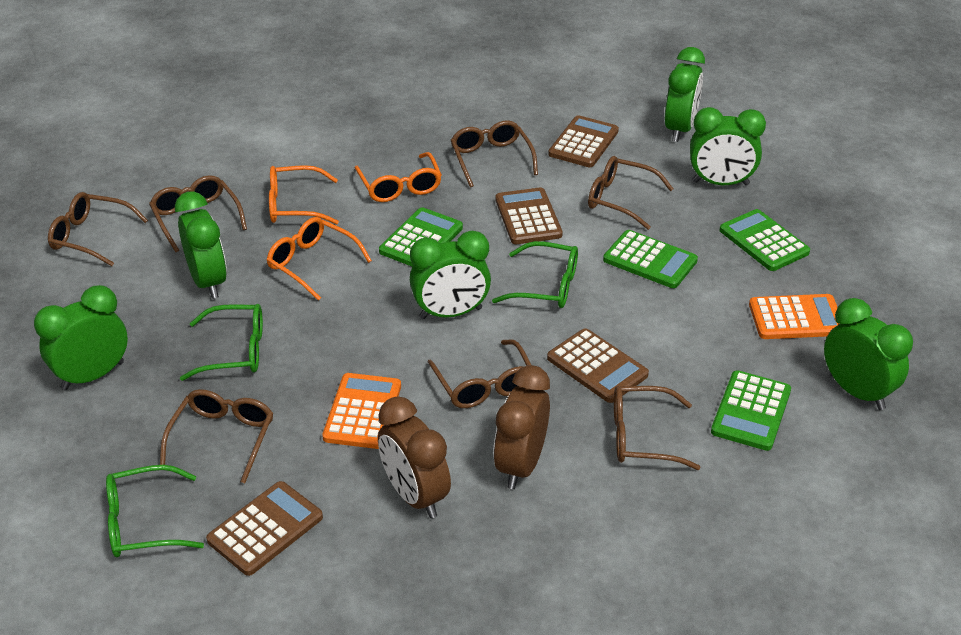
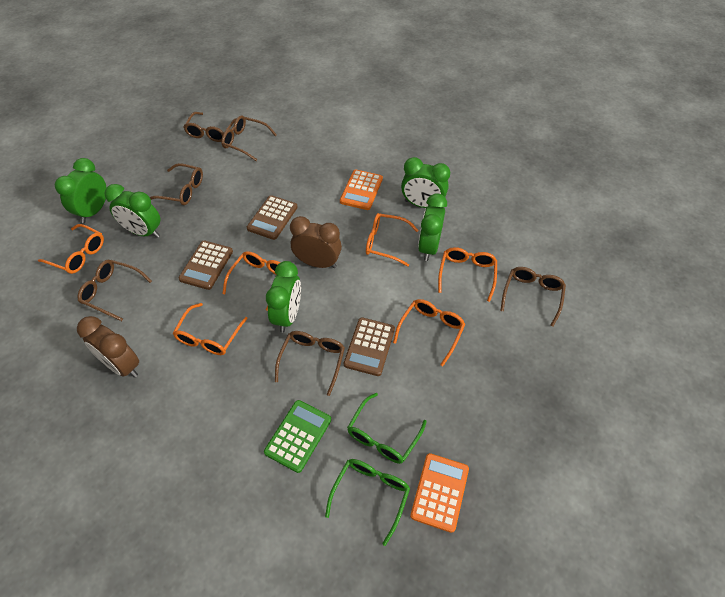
brown calculator: 4 -> 3
brown glasses: 7 -> 6
green calculator: 4 -> 1
green clock: 6 -> 5
green glasses: 3 -> 2
orange glasses: 3 -> 6

